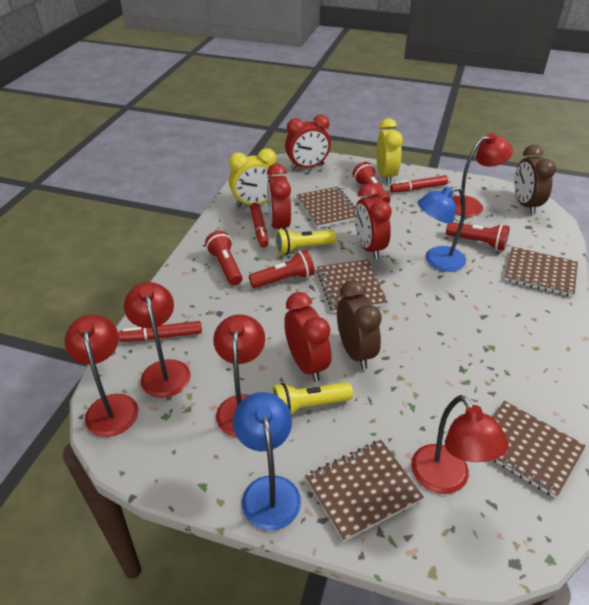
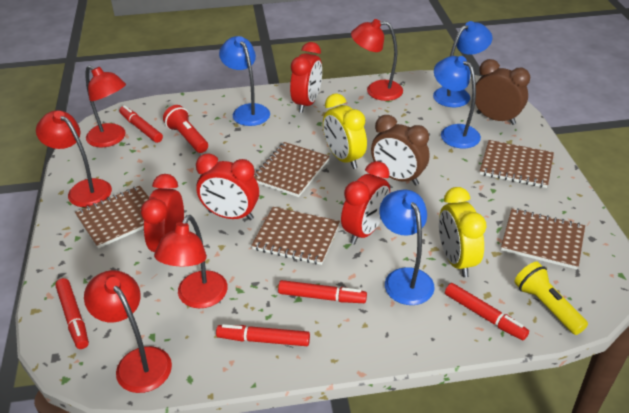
blue lamp: 2 -> 4
red flashlight: 4 -> 1
red marker: 3 -> 5
yellow flashlight: 2 -> 1

